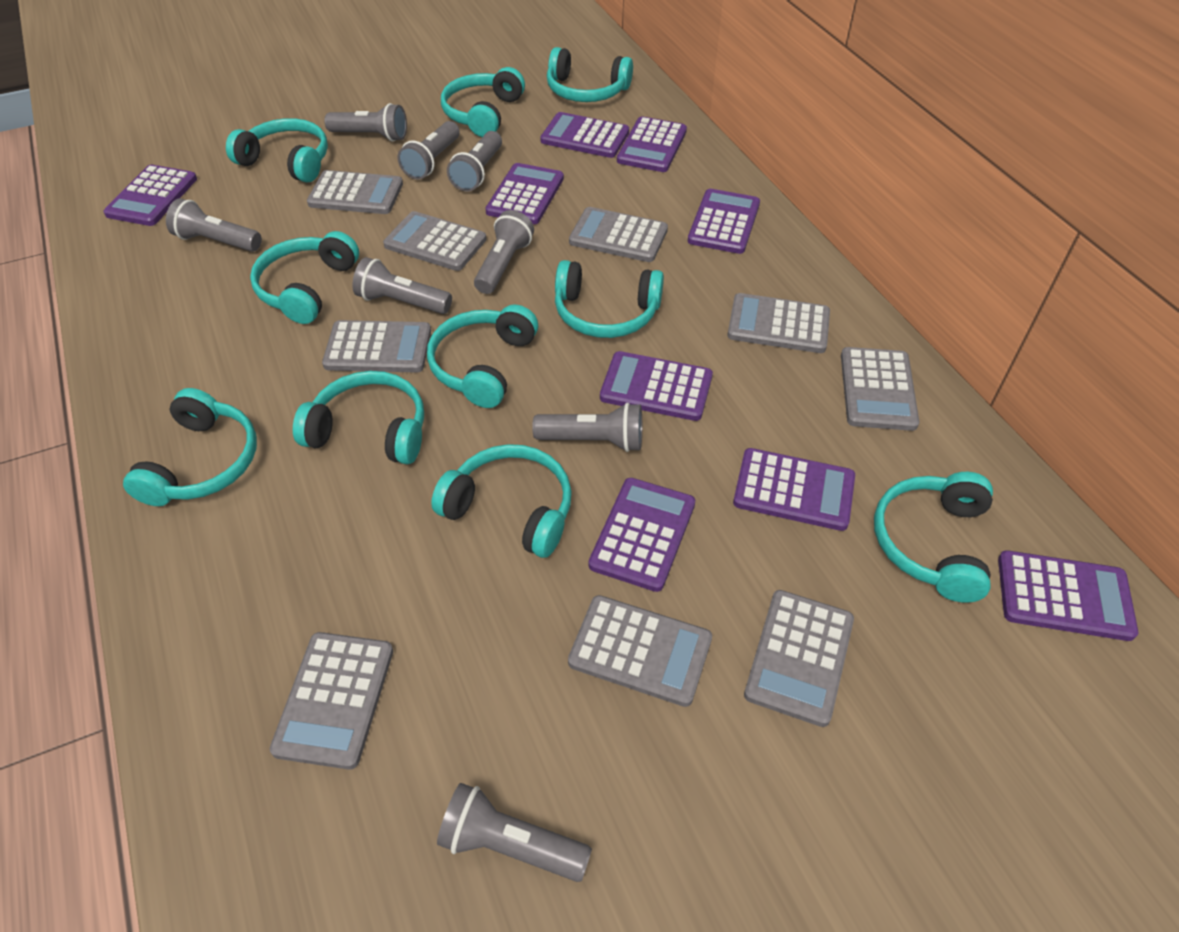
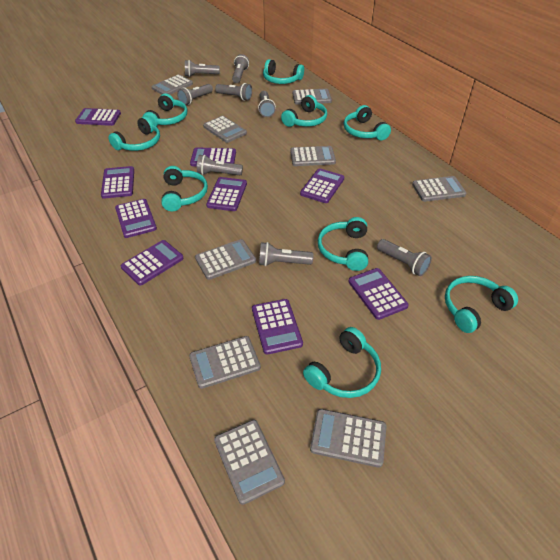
turquoise headphones: 10 -> 9

